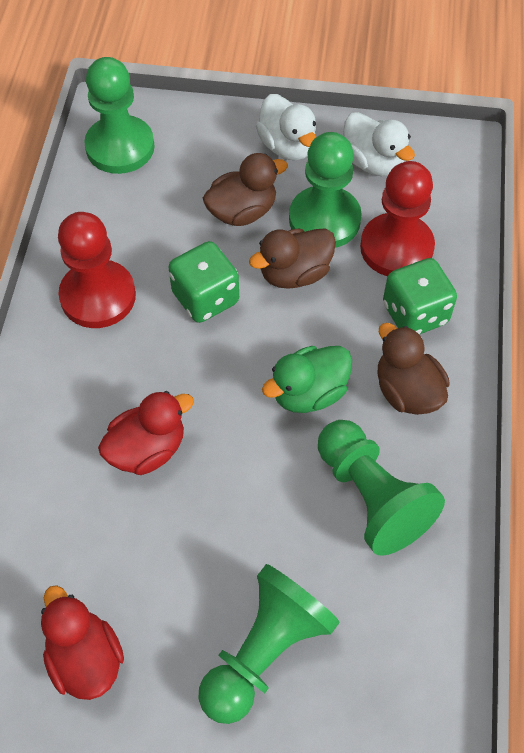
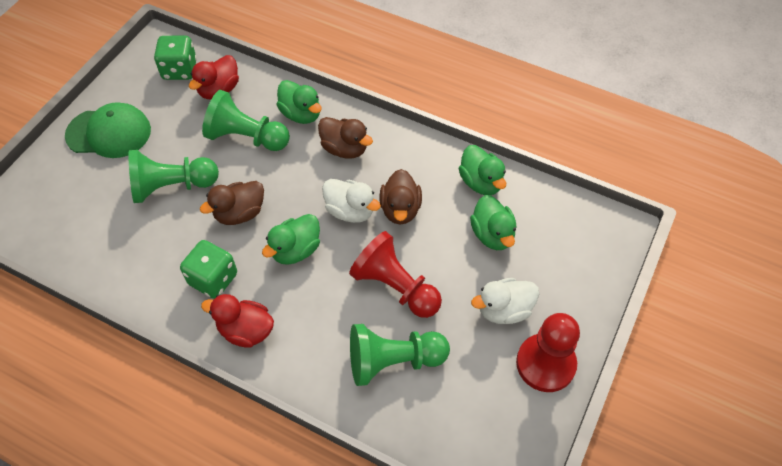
green cap: 0 -> 1
green duck: 1 -> 4
green pawn: 4 -> 3

